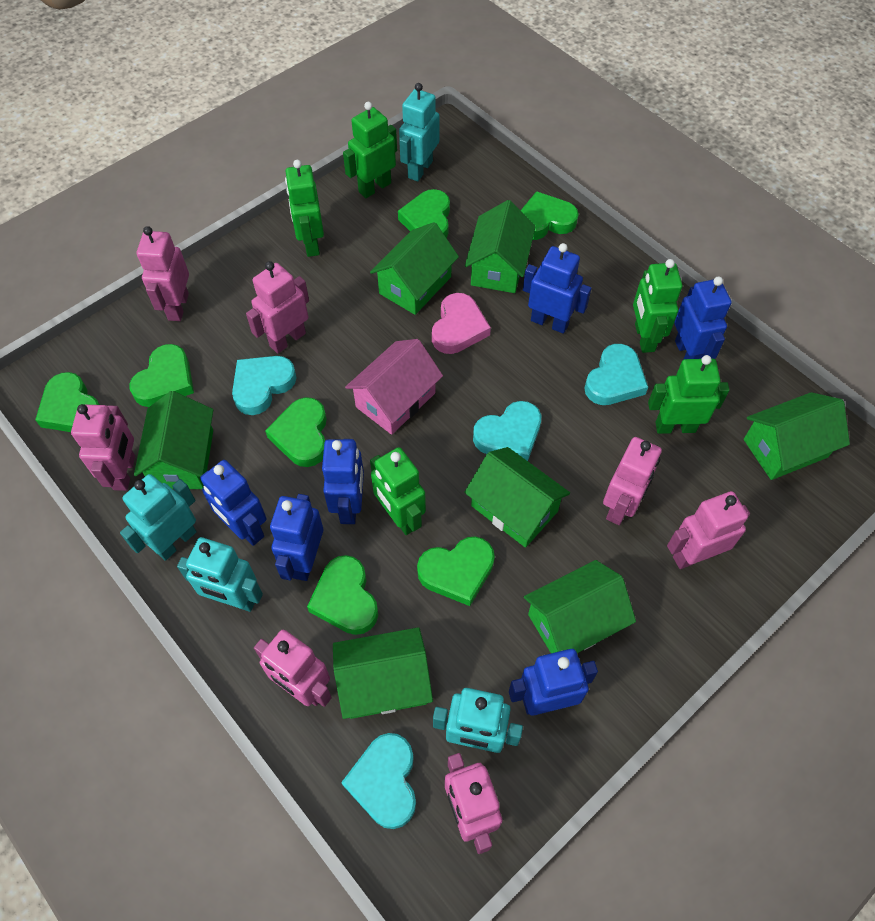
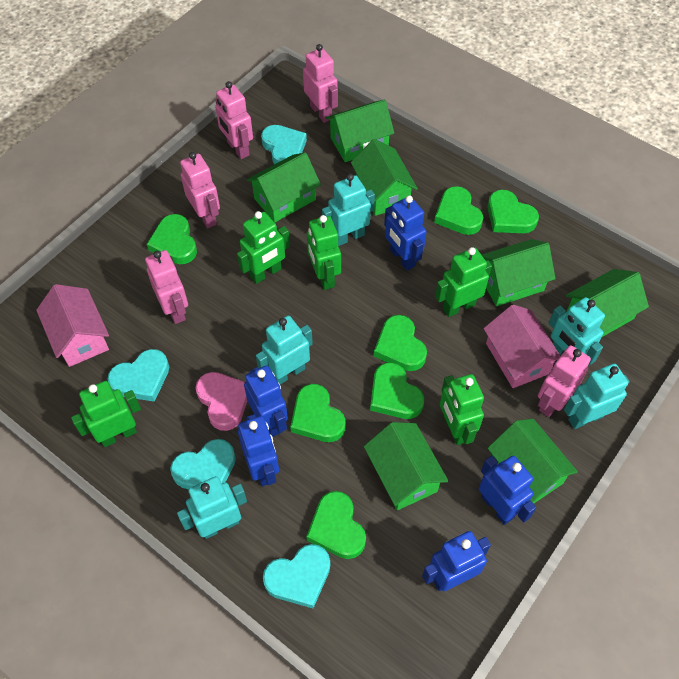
blue robot: 6 -> 5
pink house: 1 -> 2
pink robot: 7 -> 5
turquoise robot: 4 -> 5

